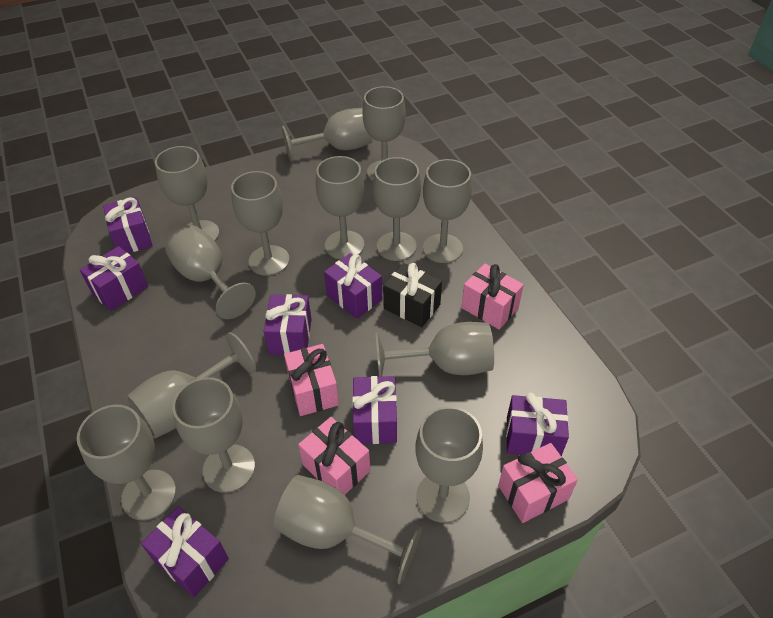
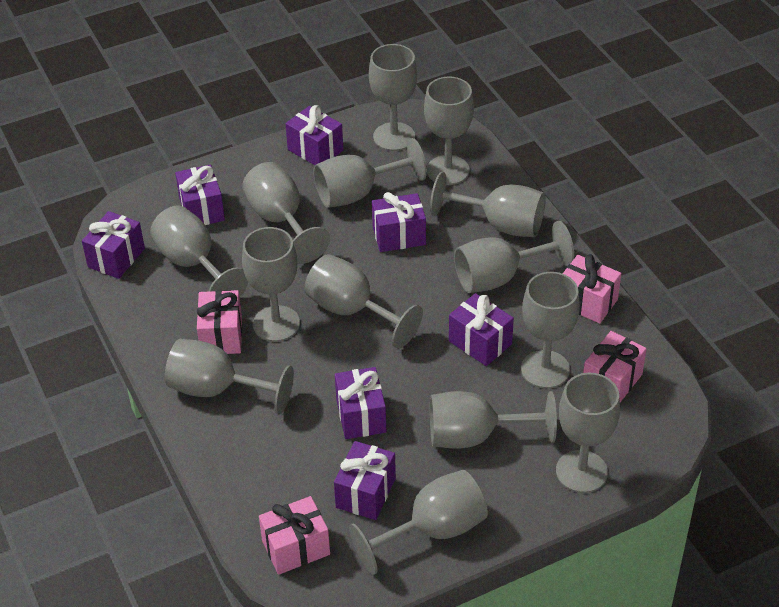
black gift: 1 -> 0

